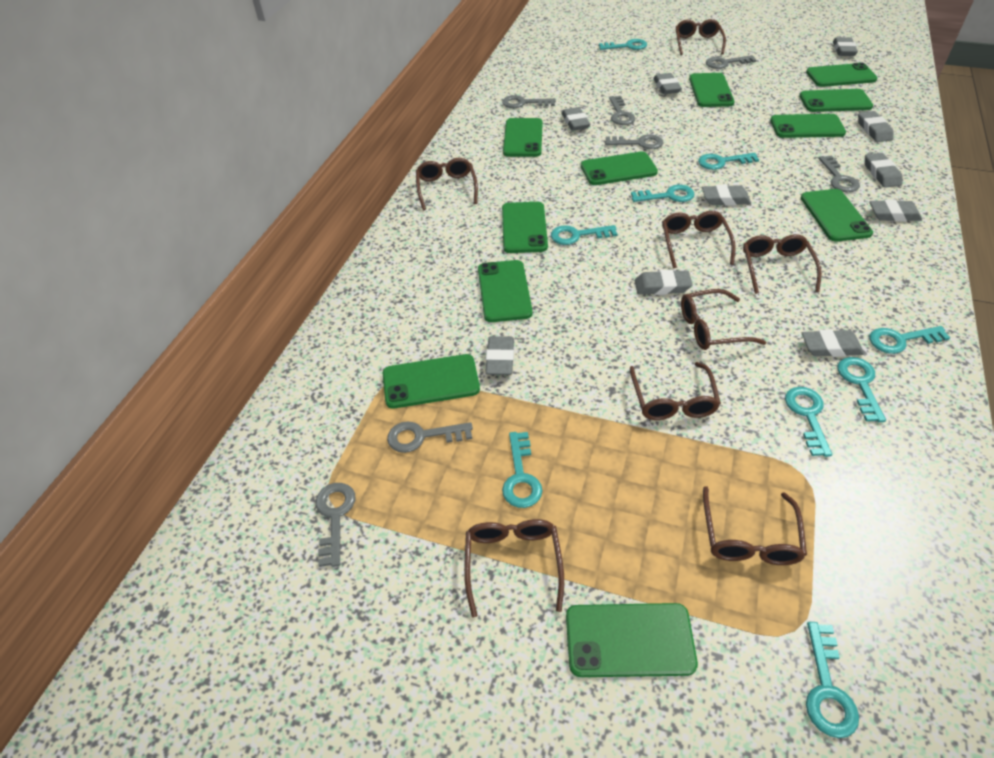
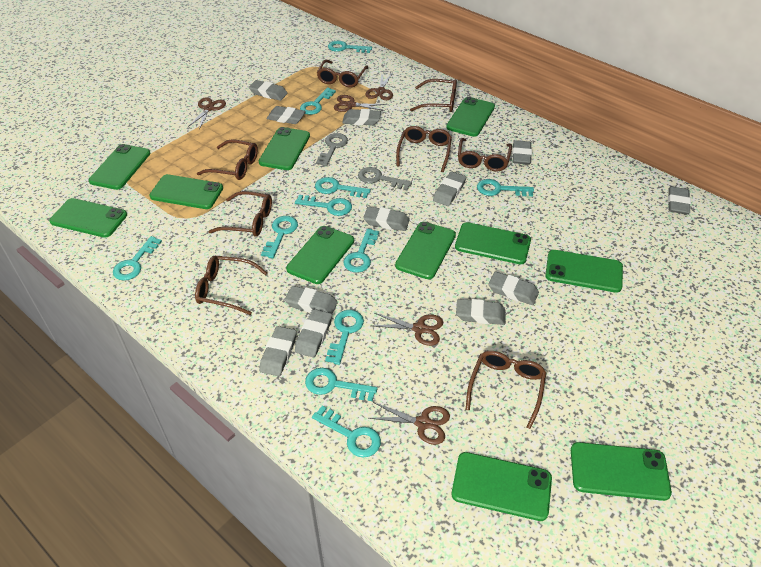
brown scissors: 0 -> 5
grey eraser: 10 -> 12
grey key: 7 -> 2
turquoise key: 9 -> 11

